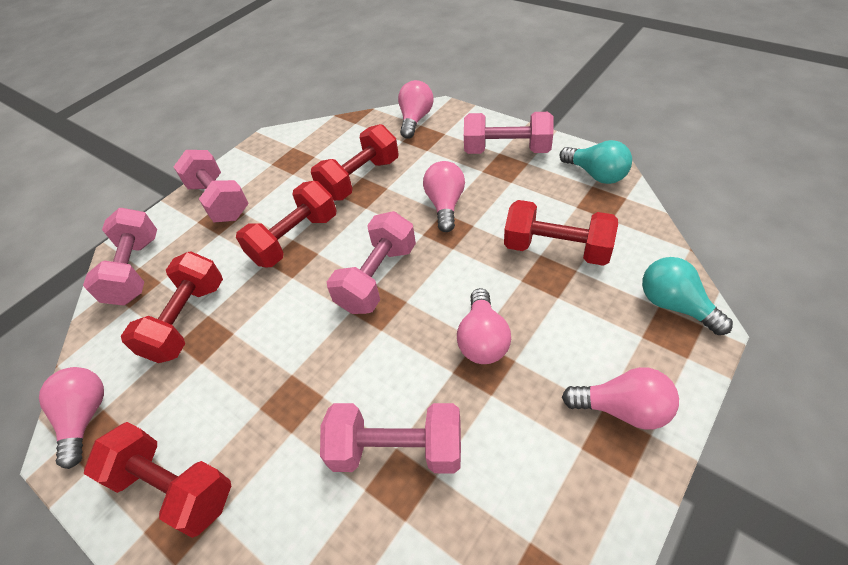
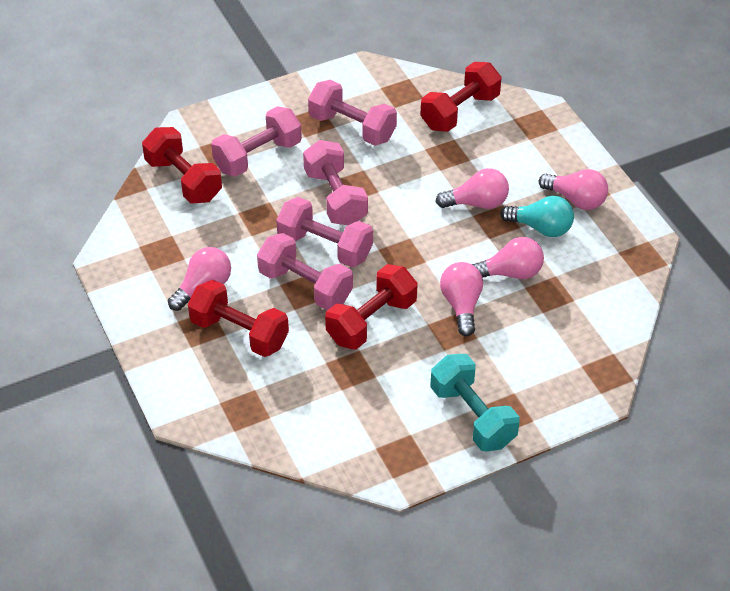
red dumbbell: 5 -> 4
turquoise dumbbell: 0 -> 1
turquoise light bulb: 2 -> 1

